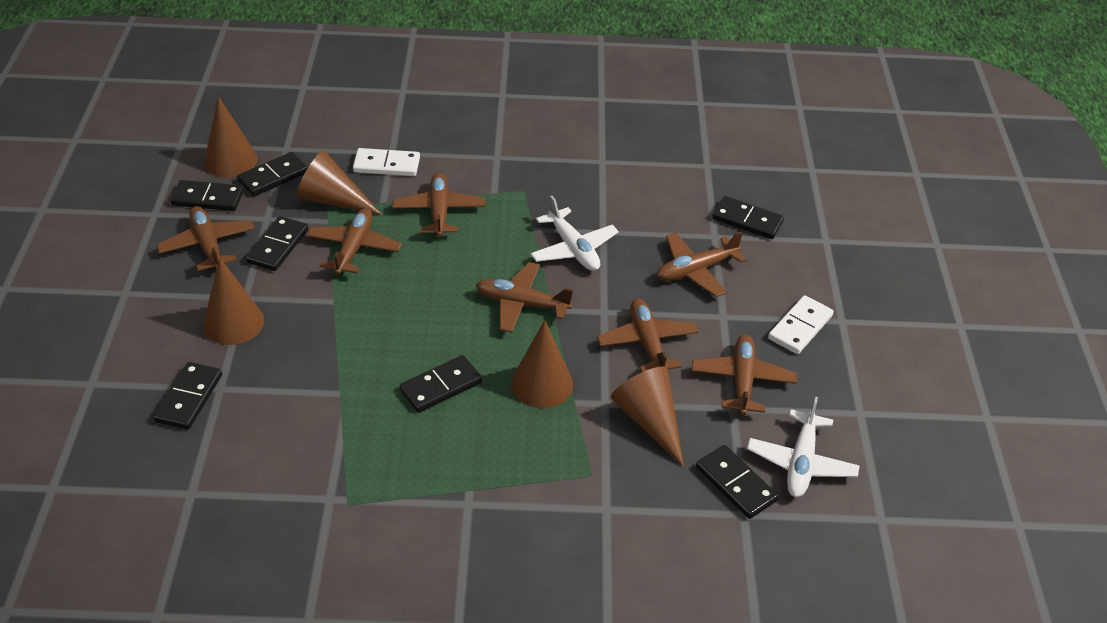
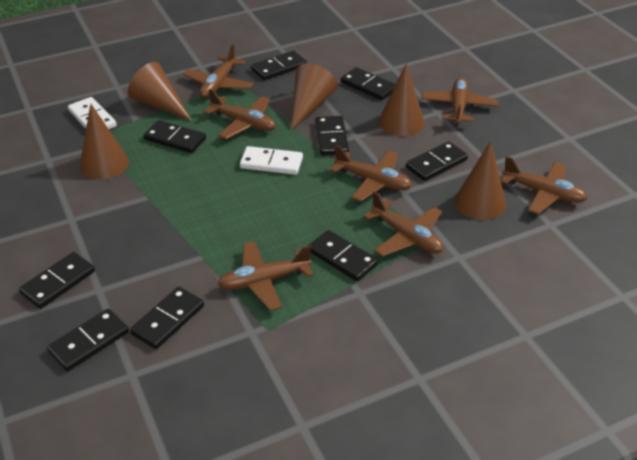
black domino: 7 -> 9
white plane: 2 -> 0

